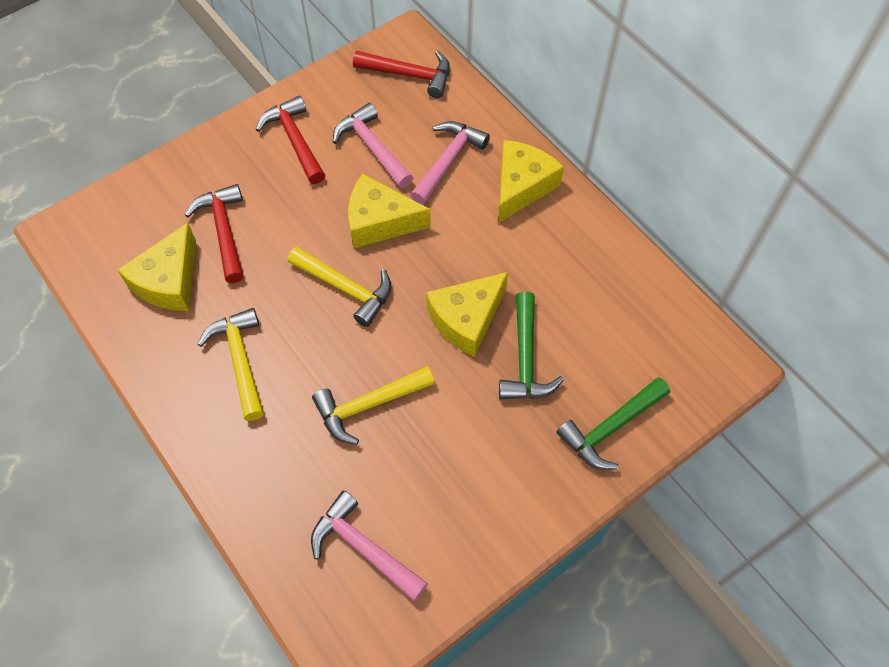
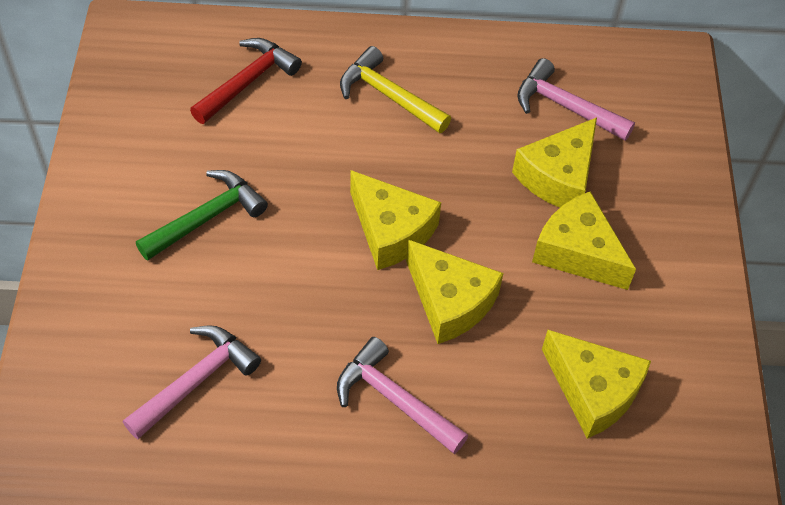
green hammer: 2 -> 1
red hammer: 3 -> 1
yellow cheese: 4 -> 5
yellow hammer: 3 -> 1

